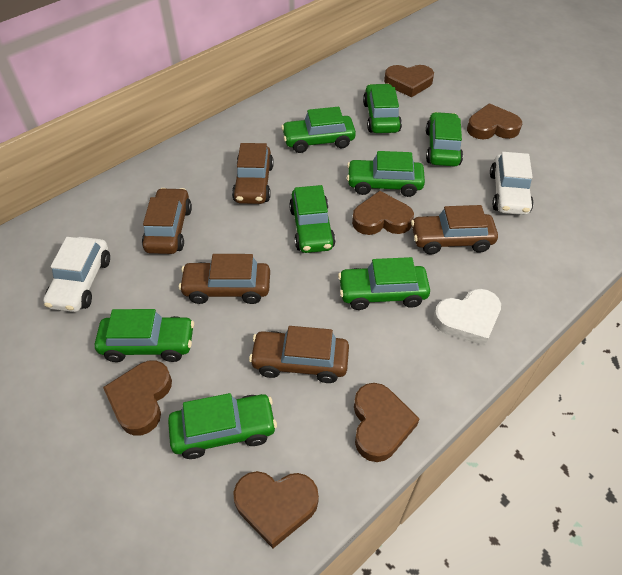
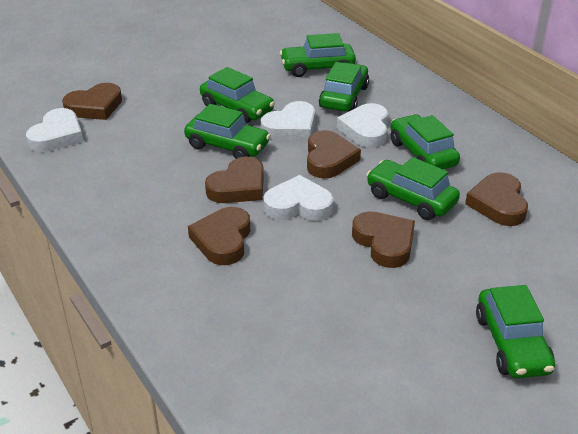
brown car: 5 -> 0
green car: 8 -> 7
white car: 2 -> 0
white heart: 1 -> 4

